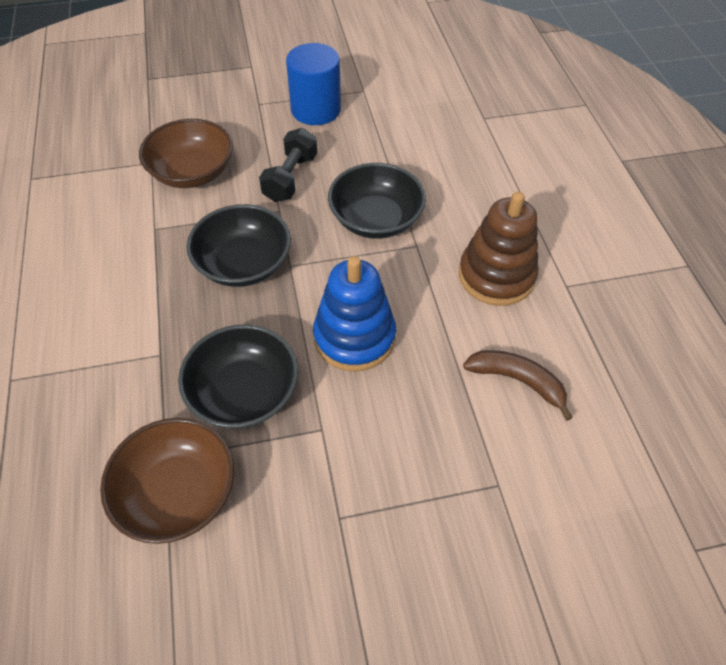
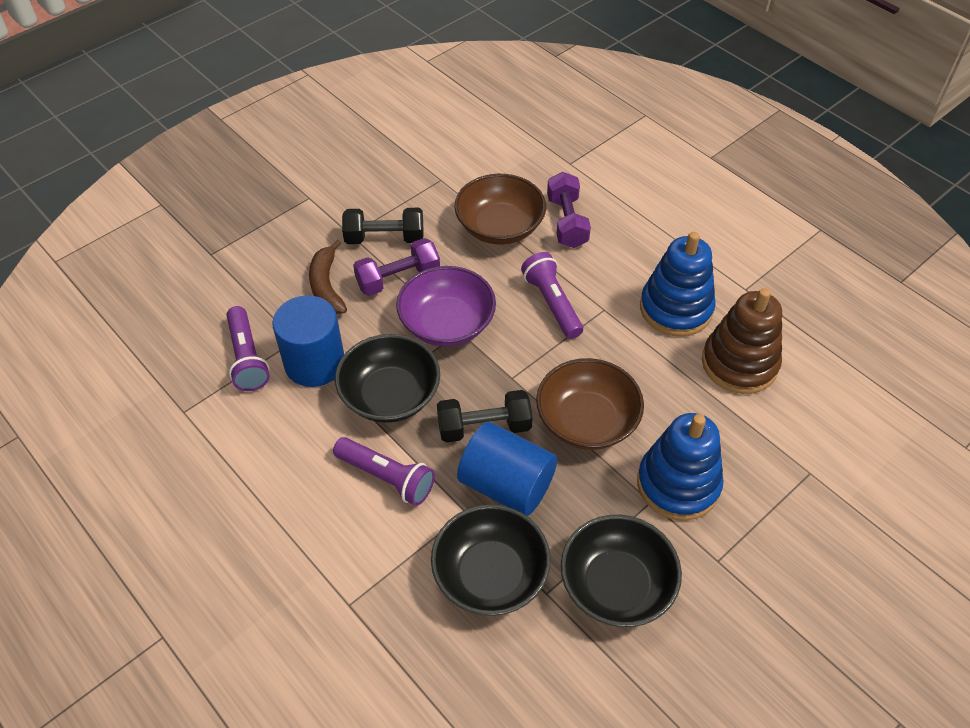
black dumbbell: 1 -> 2
blue cylinder: 1 -> 2
blue stacking toy: 1 -> 2
purple bowl: 0 -> 1
purple dumbbell: 0 -> 2
purple flashlight: 0 -> 3

